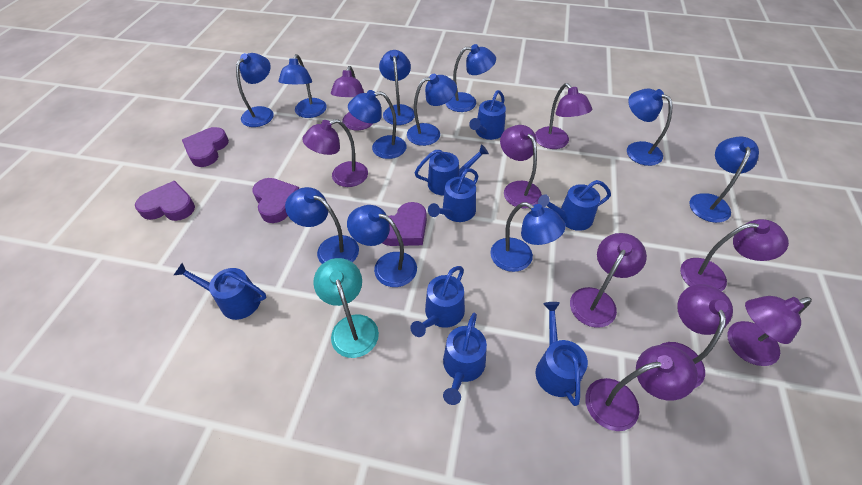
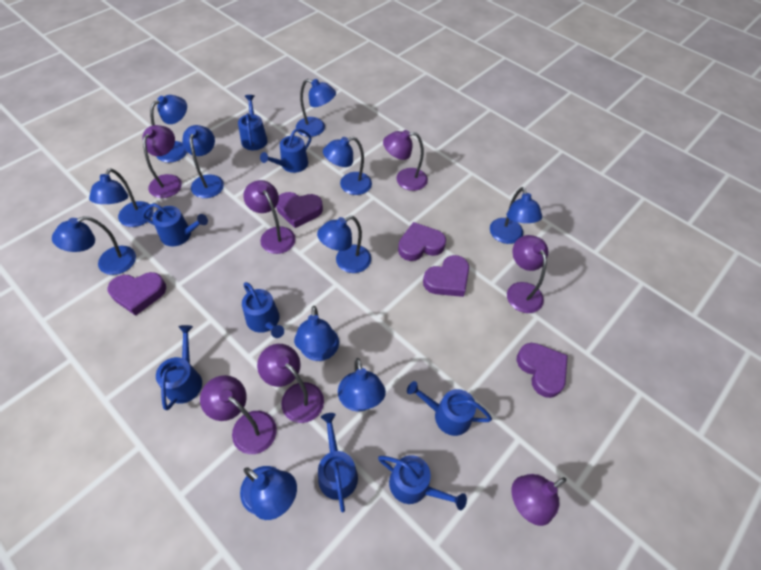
purple heart: 4 -> 5
purple lamp: 9 -> 7
turquoise lamp: 1 -> 0

